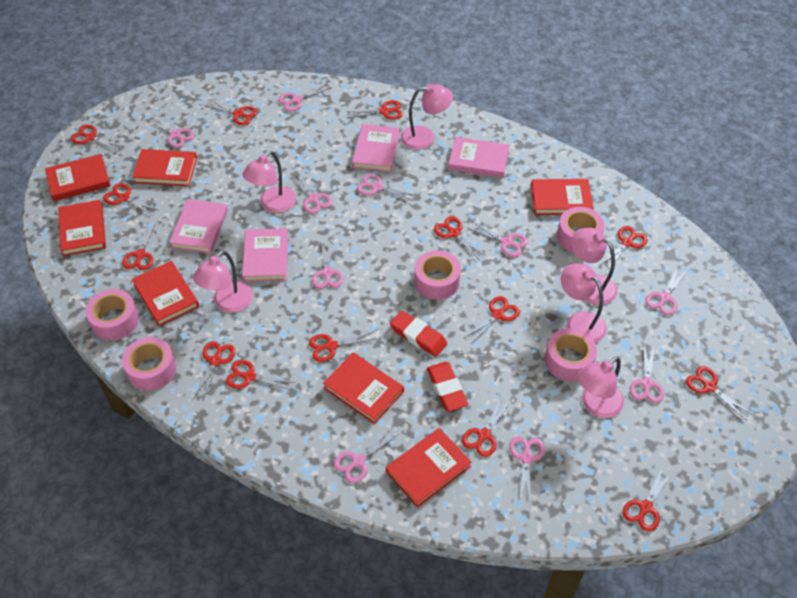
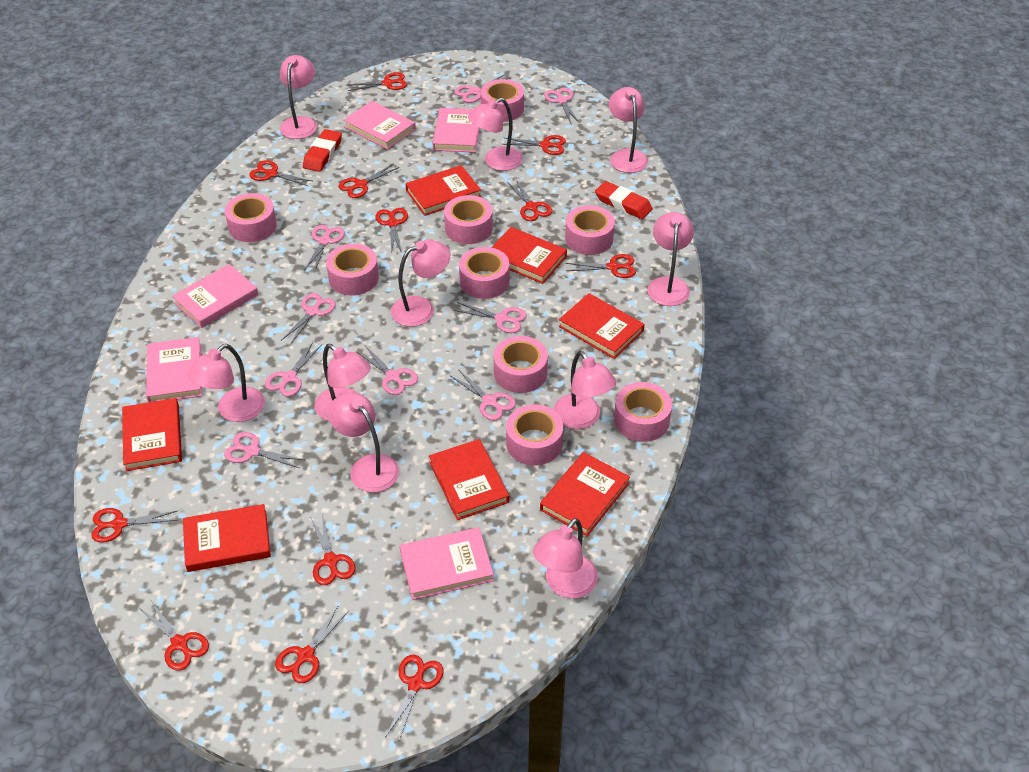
pink book: 4 -> 5
pink lamp: 6 -> 10
pink scissors: 10 -> 9
pink tape: 5 -> 9
red scissors: 14 -> 12

